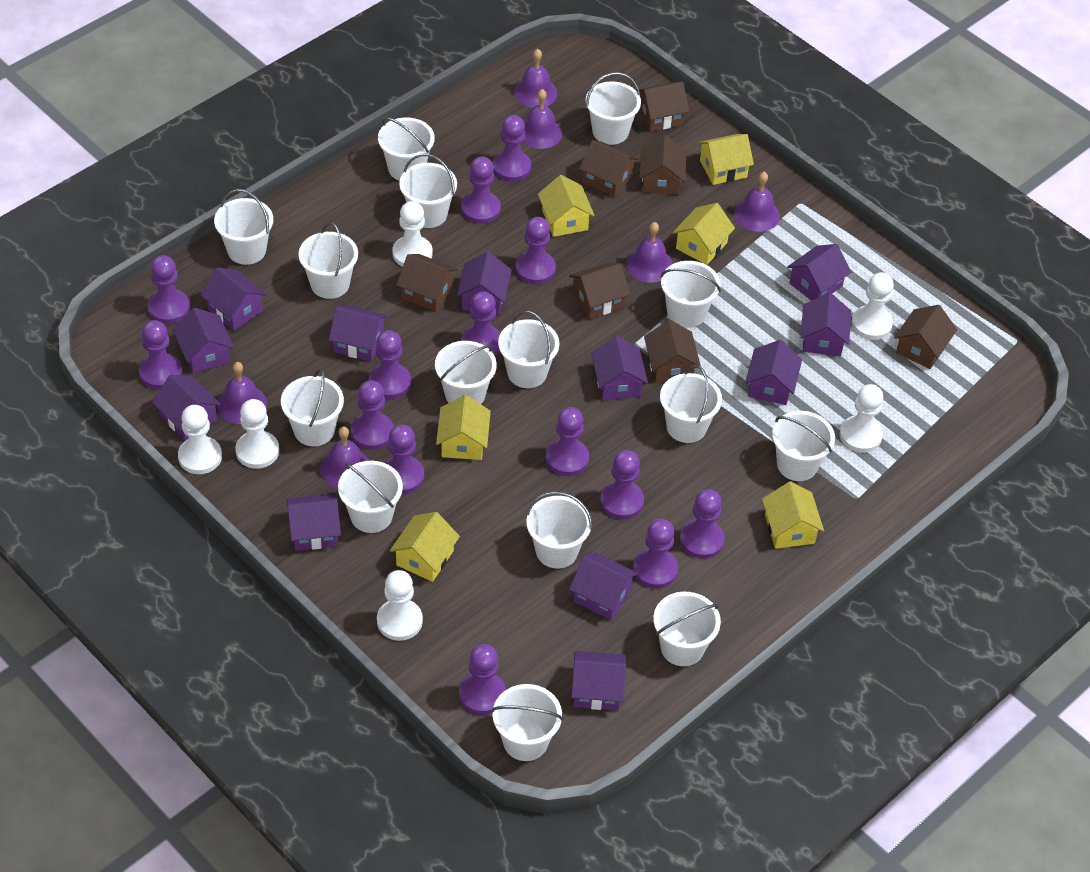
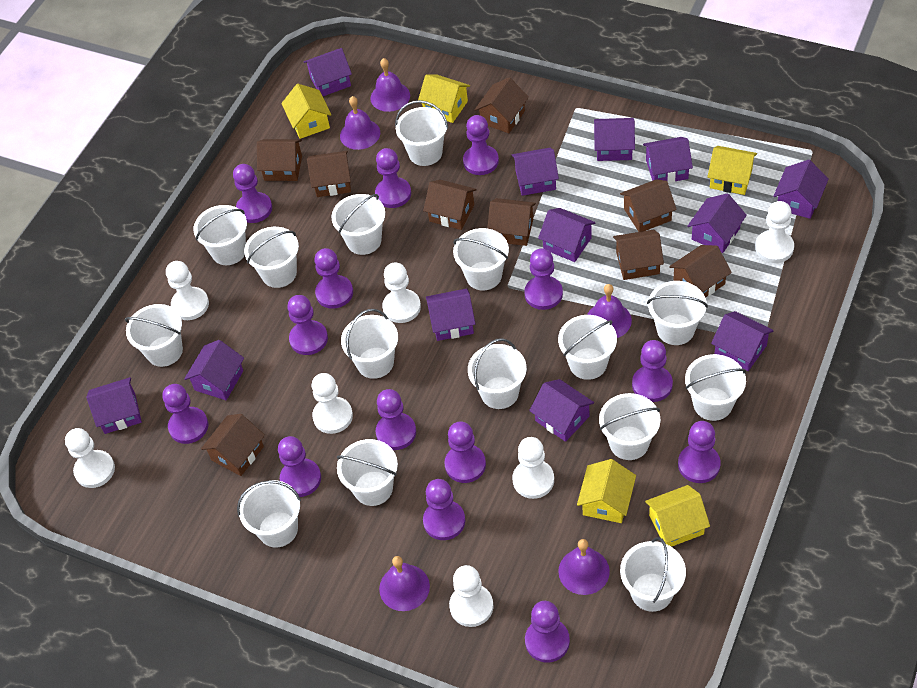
brown house: 7 -> 9
purple bell: 6 -> 5
white pawn: 6 -> 7
yellow house: 6 -> 5

